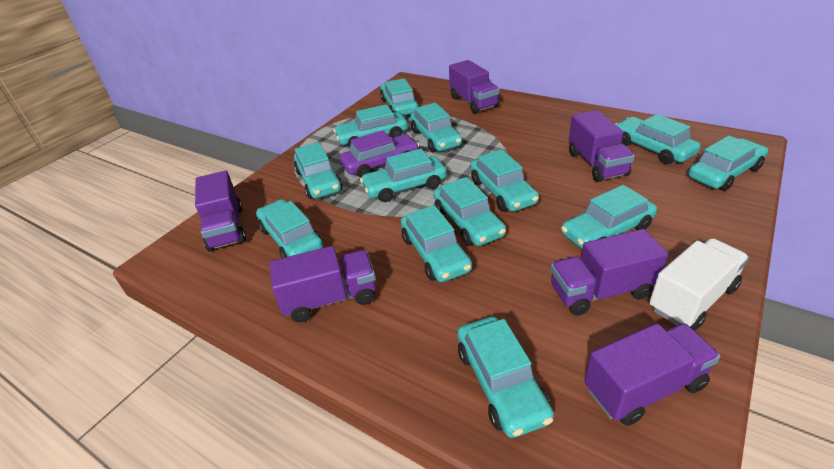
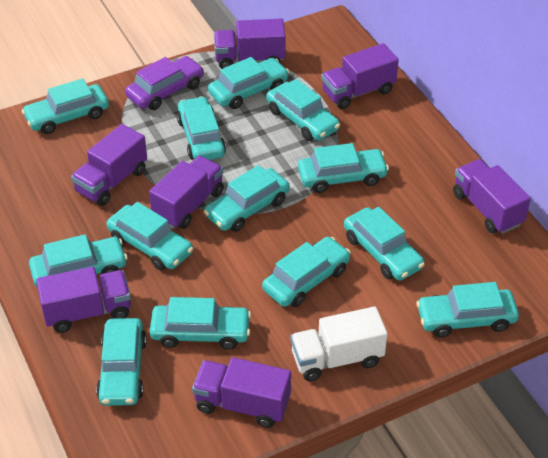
purple truck: 6 -> 7

